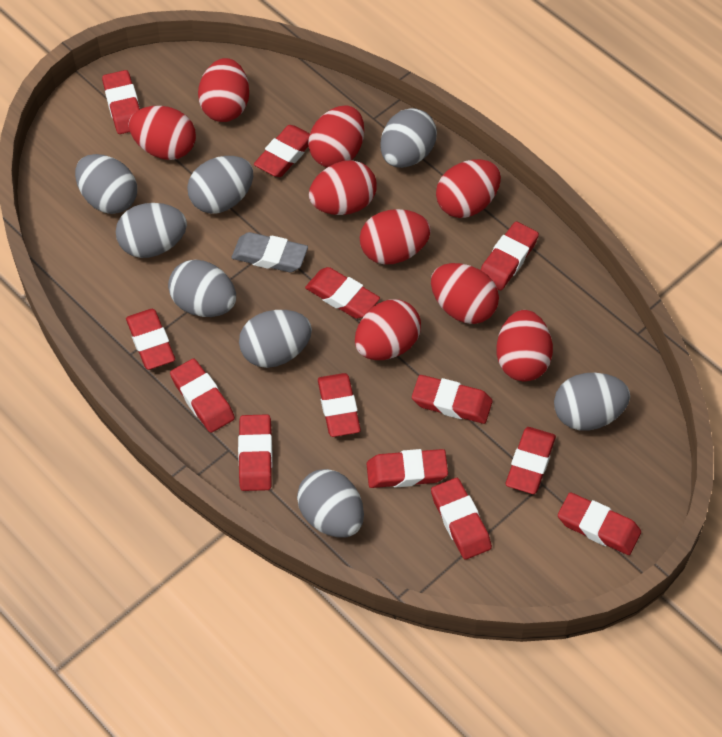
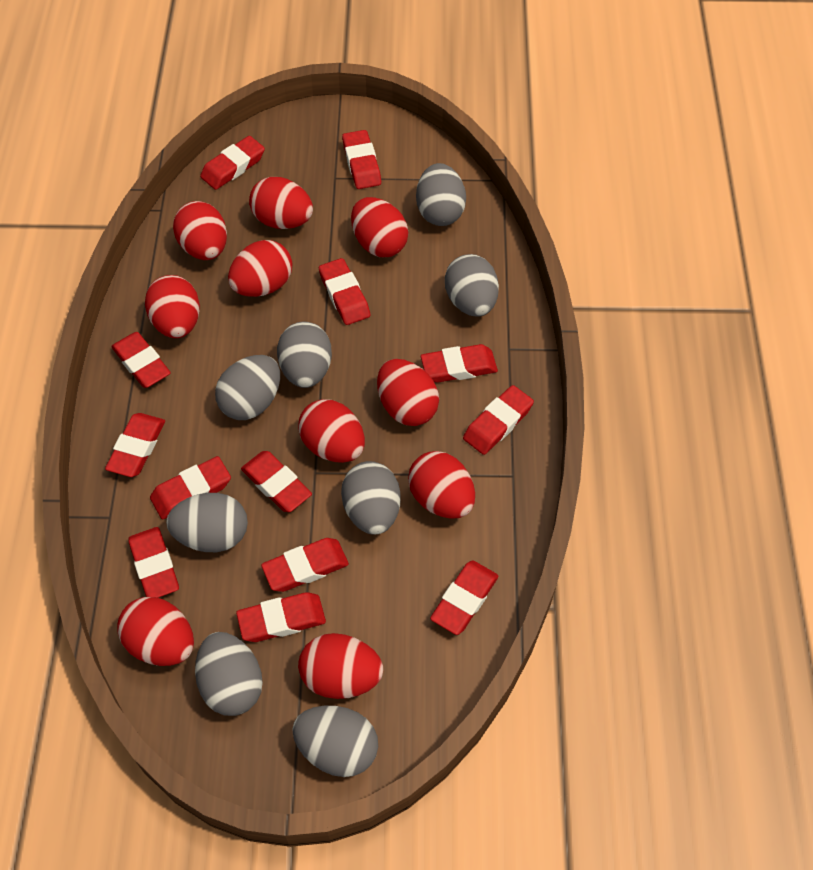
grey eraser: 1 -> 0
red egg: 9 -> 10

